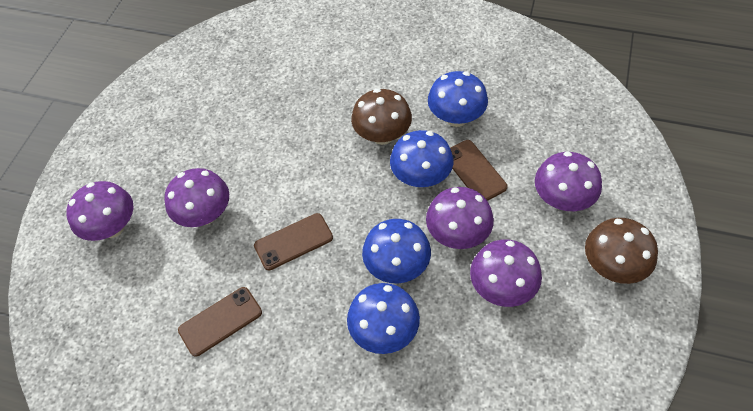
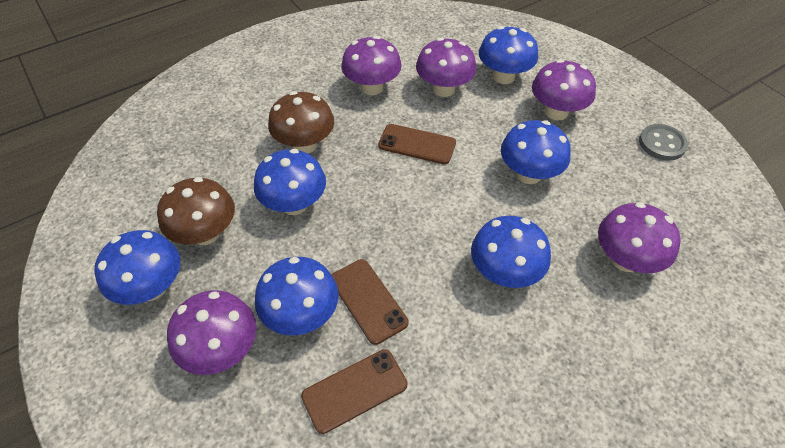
blue mushroom: 4 -> 6
grey button: 0 -> 1

